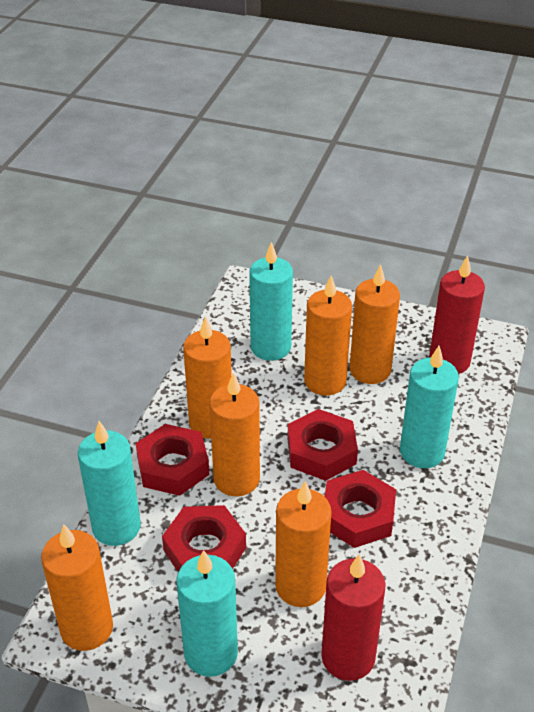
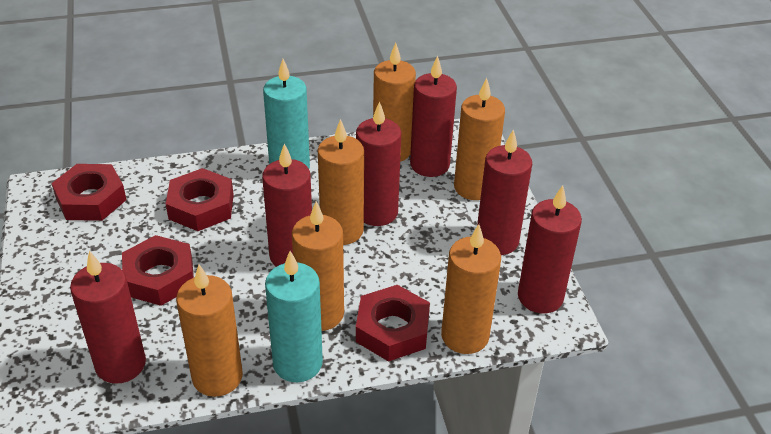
red candle: 2 -> 6
turquoise candle: 4 -> 2

